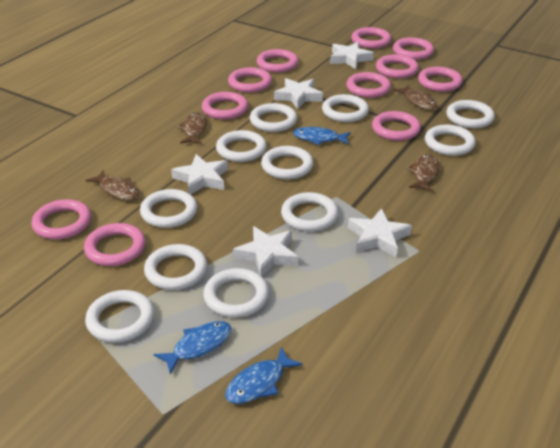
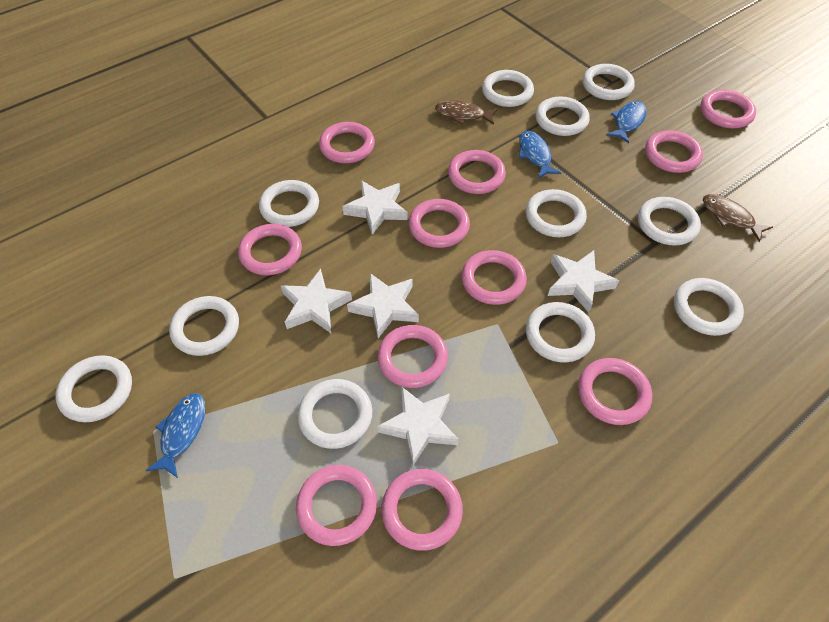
brown fish: 4 -> 2

